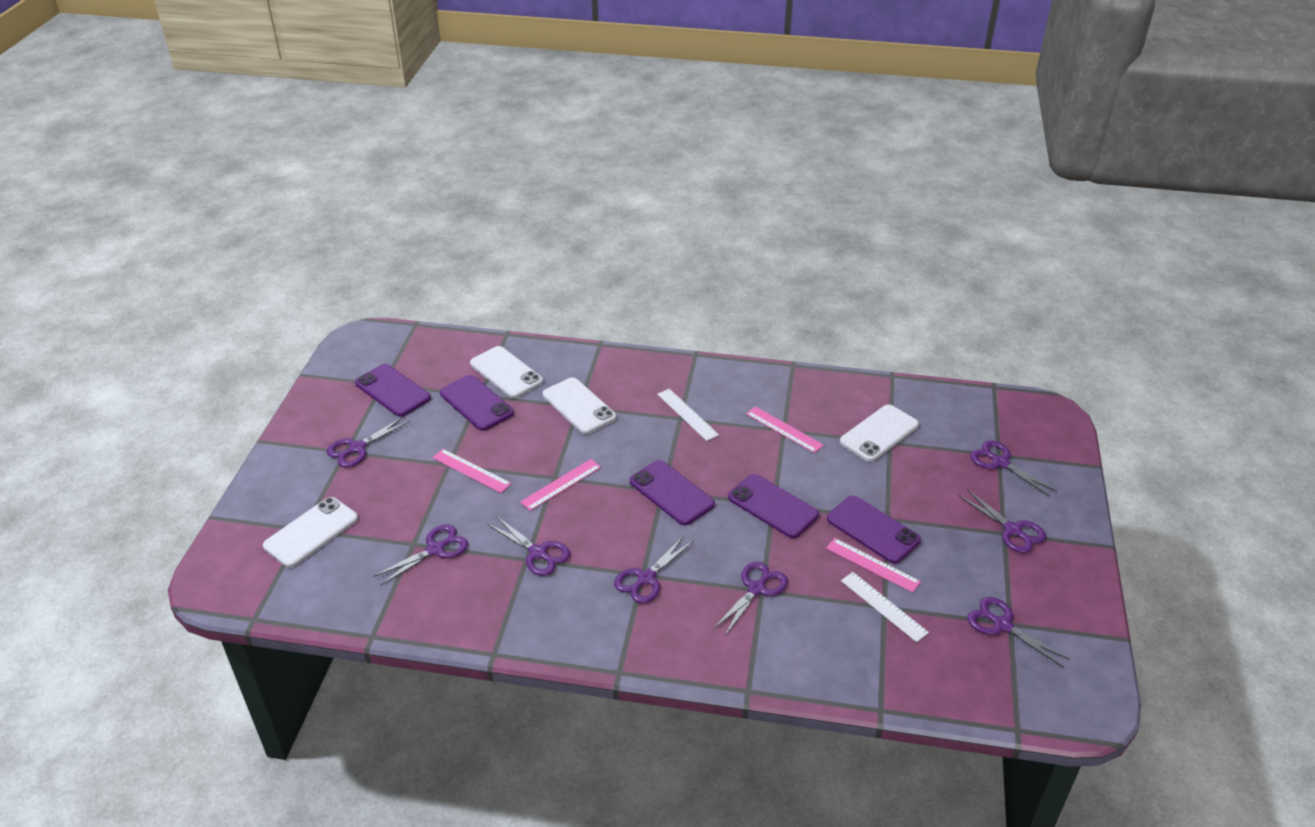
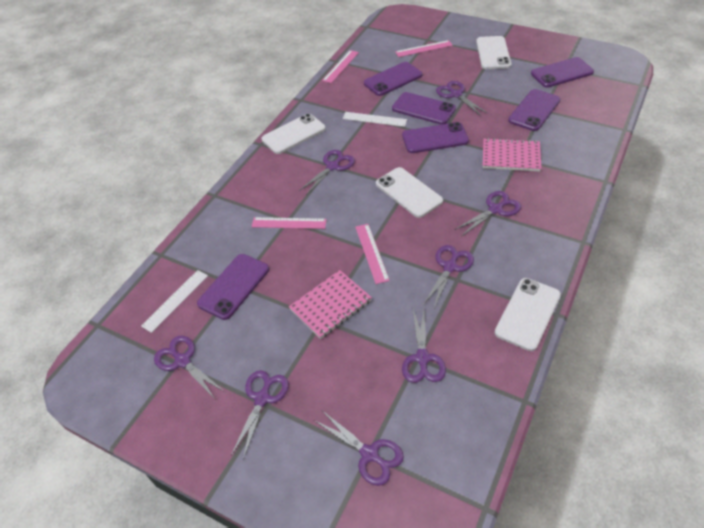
pink notebook: 0 -> 2
purple phone: 5 -> 6

